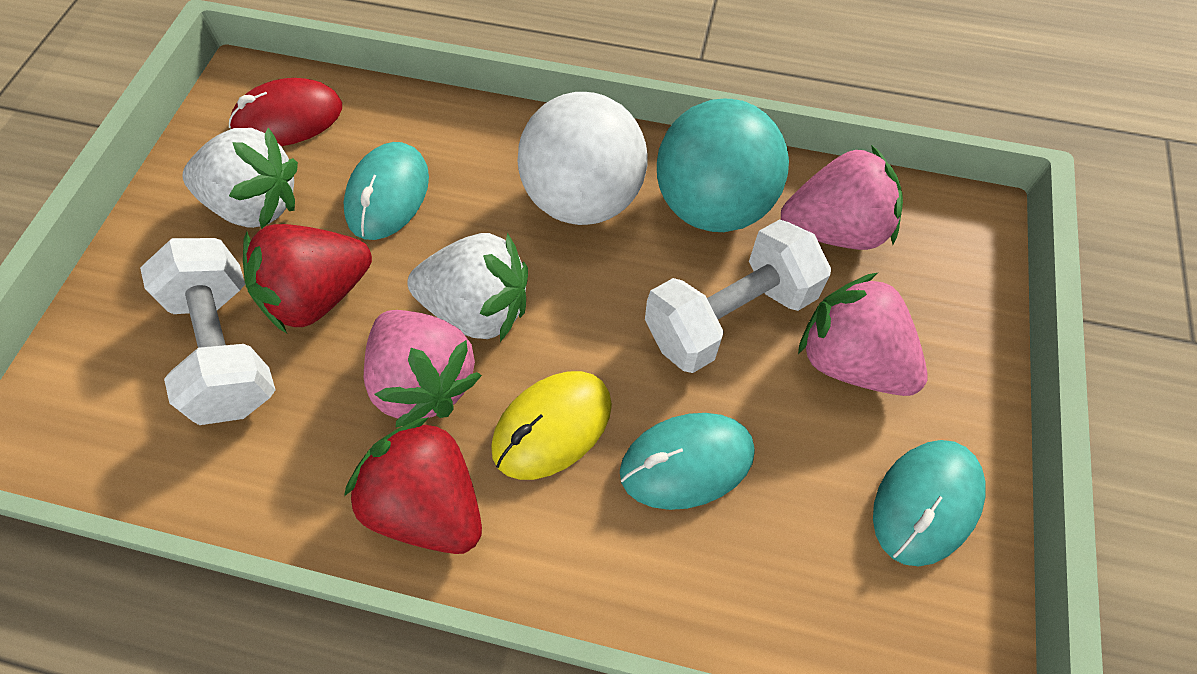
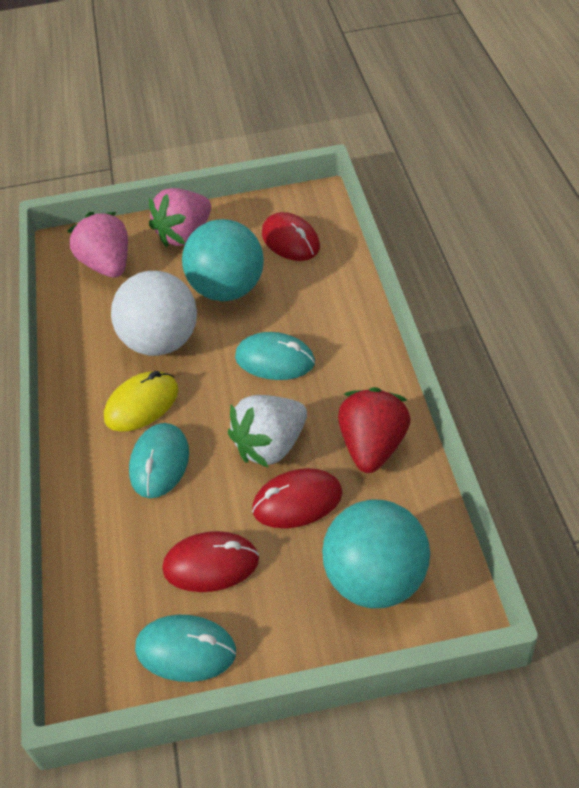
pink strawberry: 3 -> 2
red mouse: 1 -> 3
red strawberry: 2 -> 1
turquoise ball: 1 -> 2
white dumbbell: 2 -> 0
white strawberry: 2 -> 1

